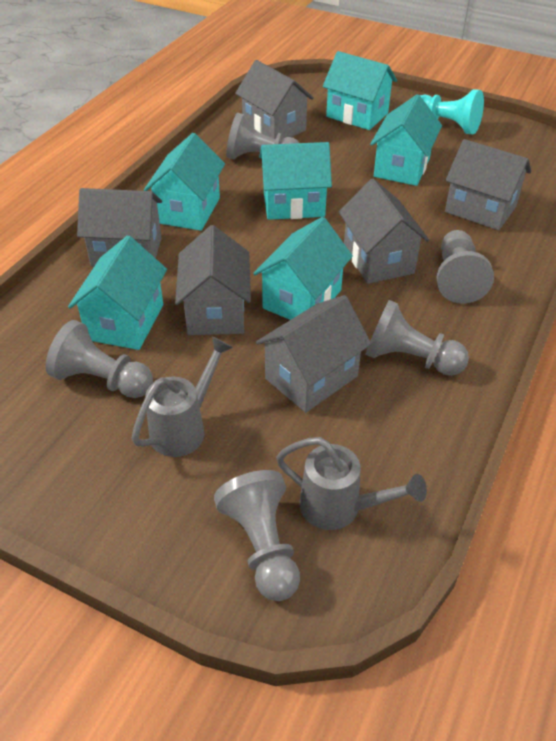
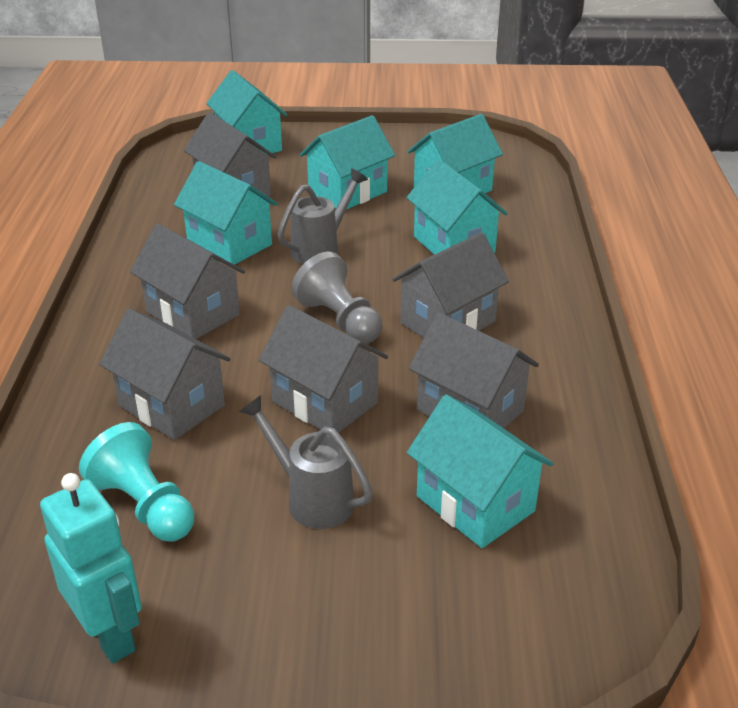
grey pawn: 5 -> 1
turquoise robot: 0 -> 1

